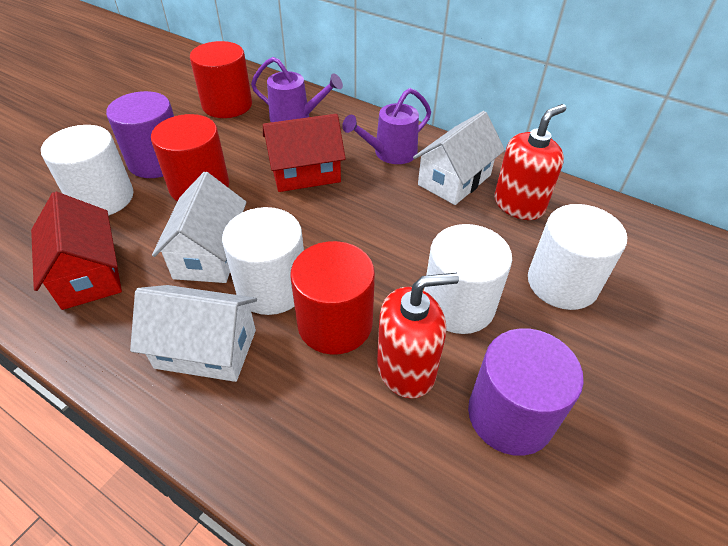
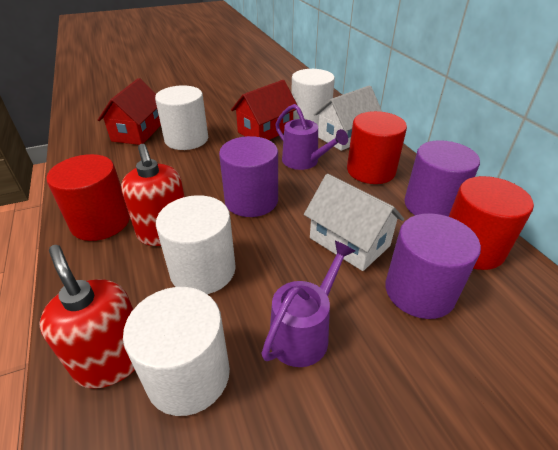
purple cylinder: 2 -> 3
white house: 3 -> 2

